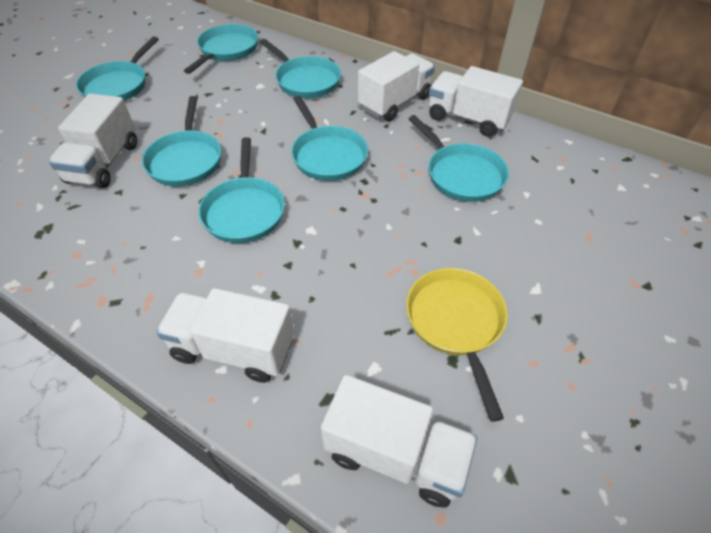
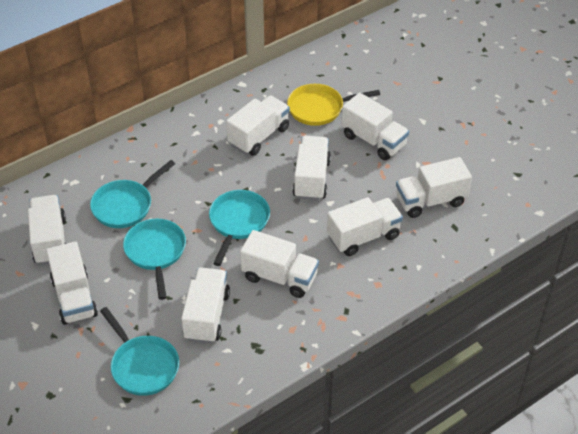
turquoise pan: 7 -> 4
white truck: 5 -> 9

